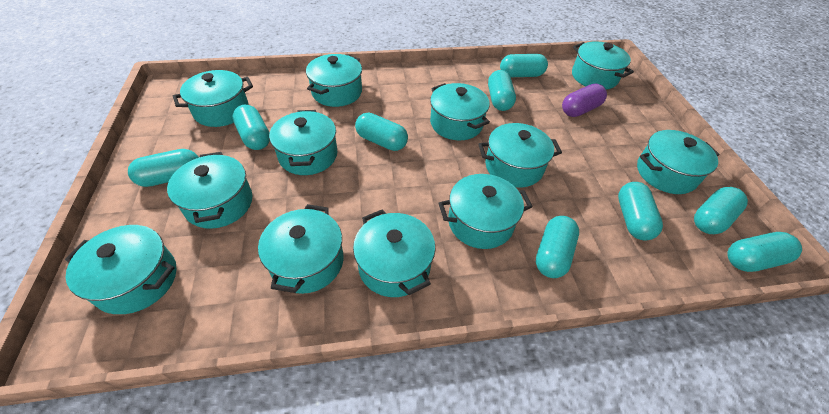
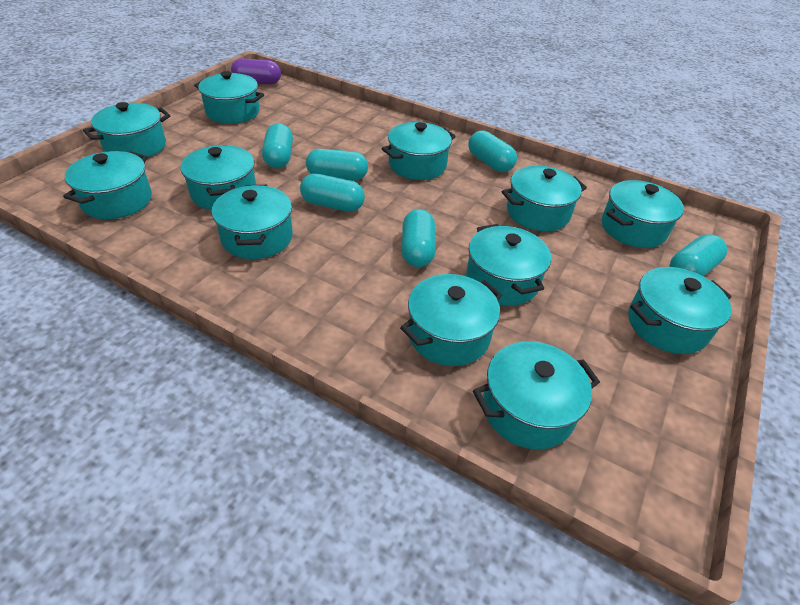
turquoise capsule: 9 -> 6

